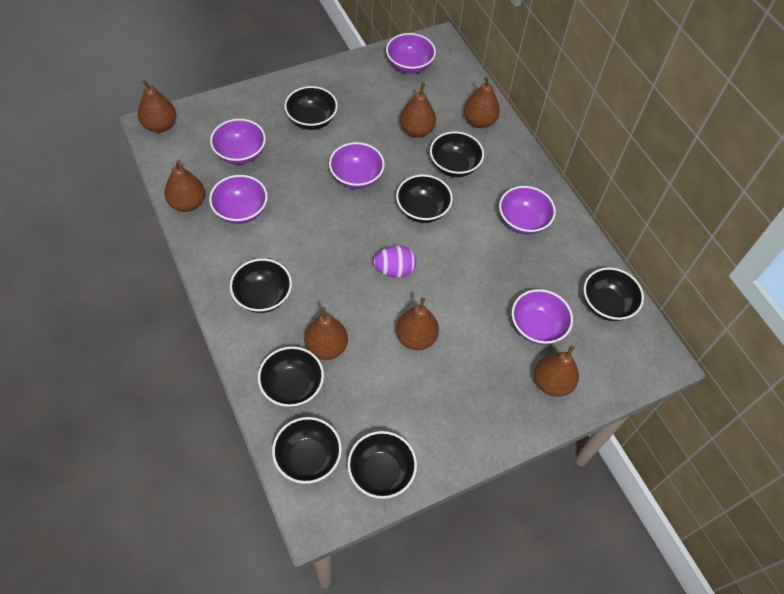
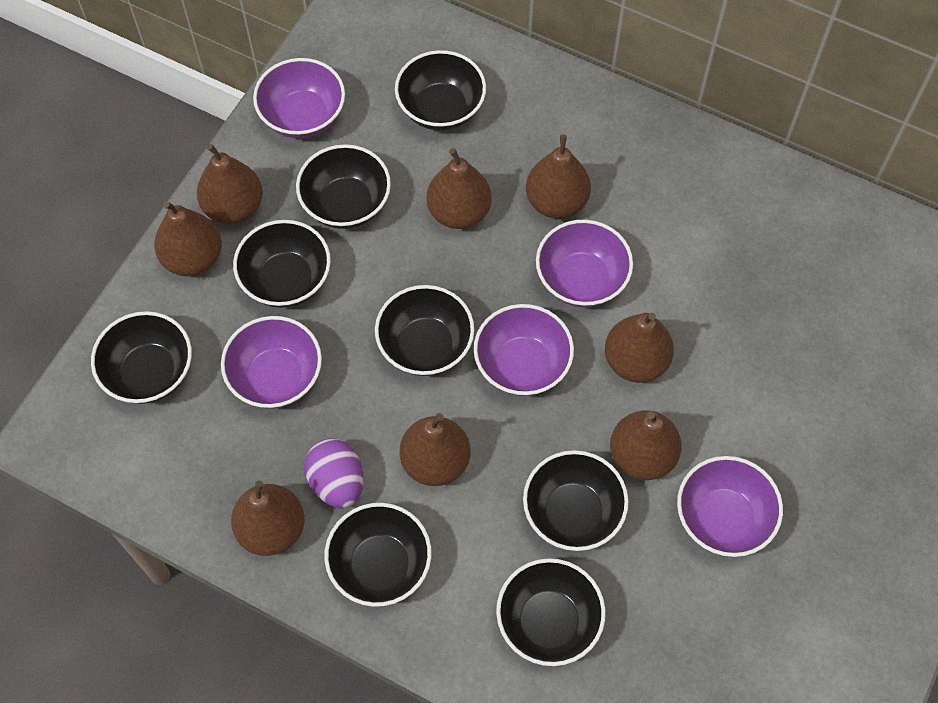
brown pear: 7 -> 8
purple bowl: 6 -> 5

